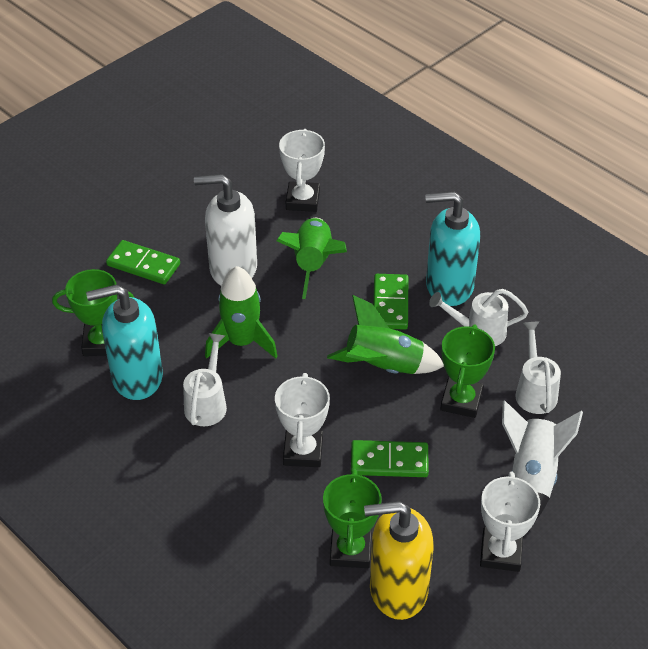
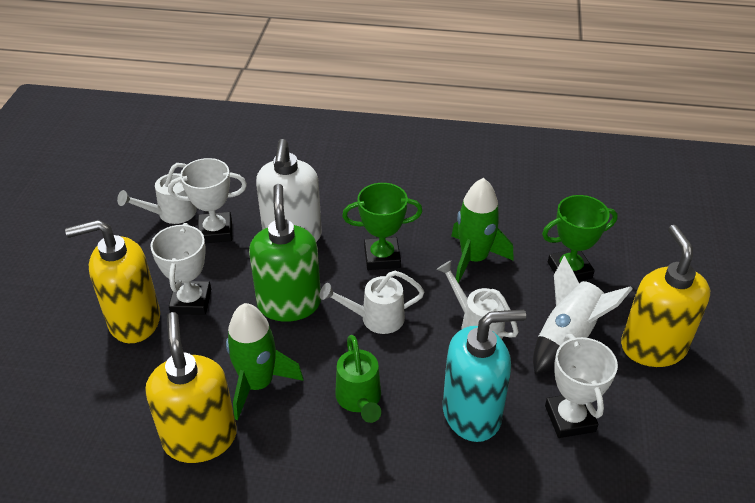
green domino: 3 -> 0
green rocket: 3 -> 2
green soap dispenser: 0 -> 1
green trophy: 3 -> 2
green watering can: 0 -> 1
turquoise soap dispenser: 2 -> 1
yellow soap dispenser: 1 -> 3

